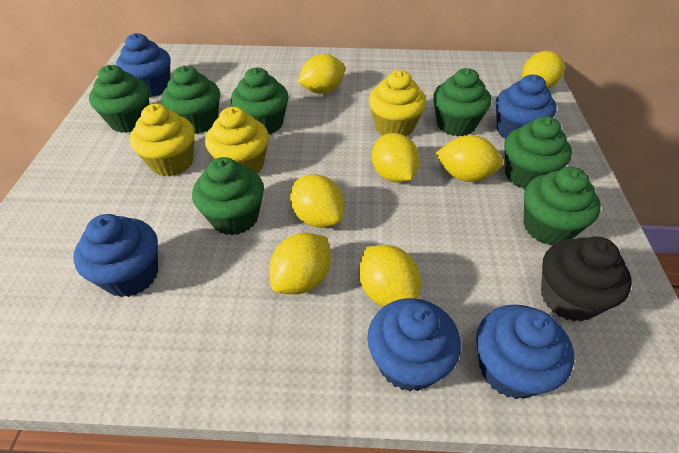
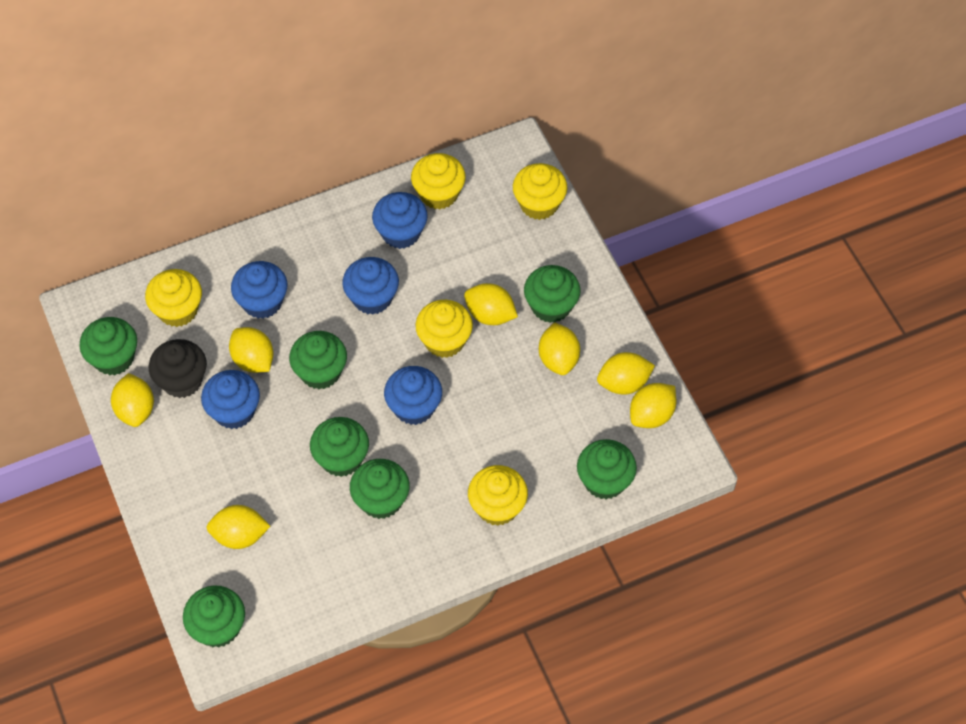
yellow cupcake: 3 -> 5

